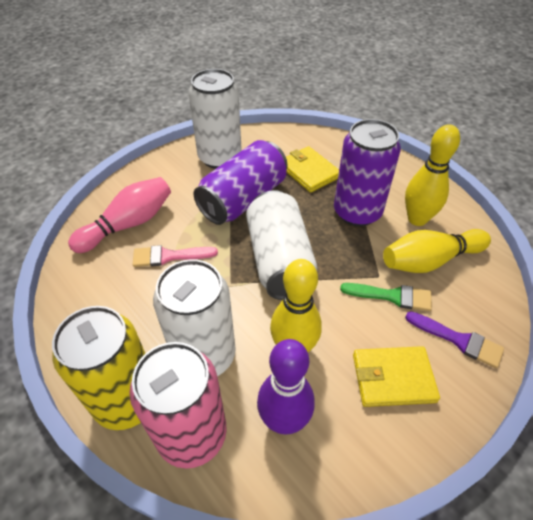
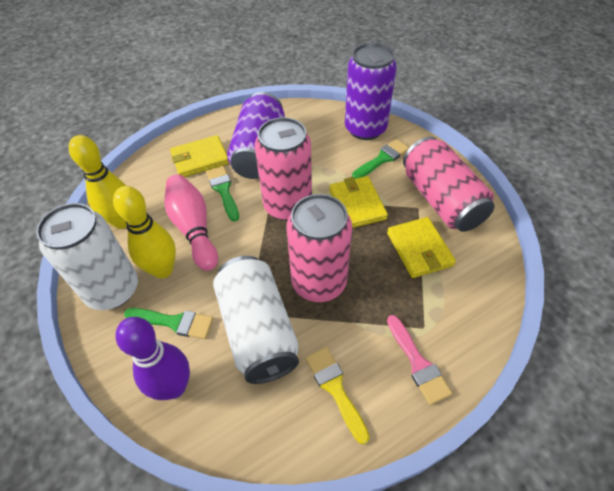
green brush: 1 -> 3
pink can: 1 -> 3
purple brush: 1 -> 0
white can: 3 -> 2
yellow bowling pin: 3 -> 2
yellow brush: 0 -> 1
yellow can: 1 -> 0
yellow wallet: 2 -> 3

